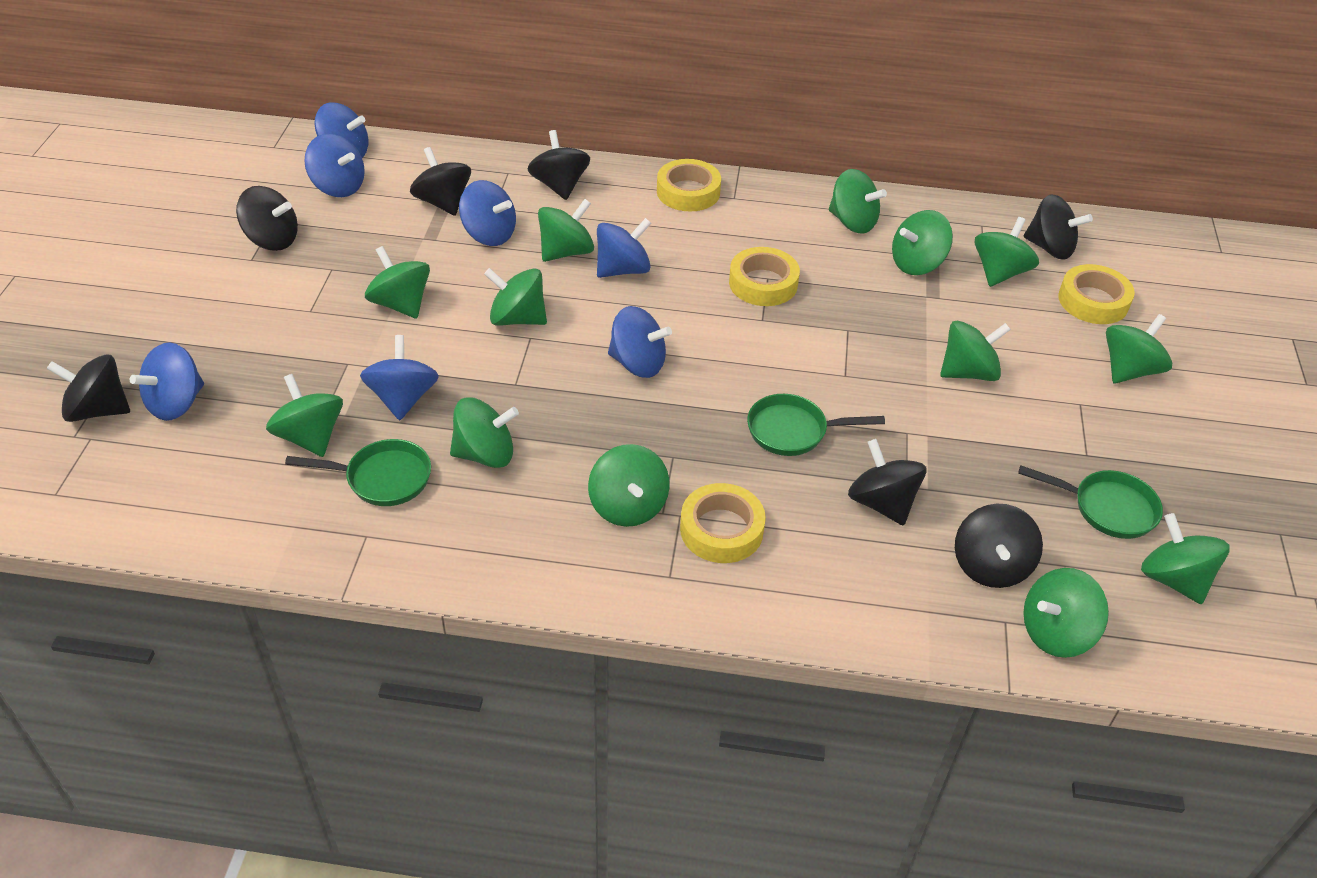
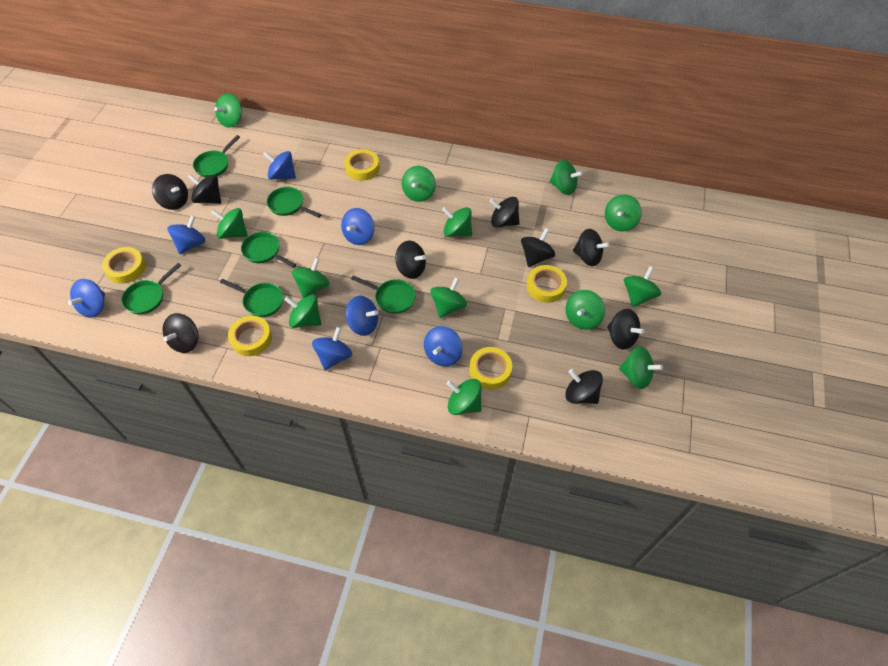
black spinning top: 7 -> 9
green pan: 3 -> 6
yellow tape: 4 -> 5

